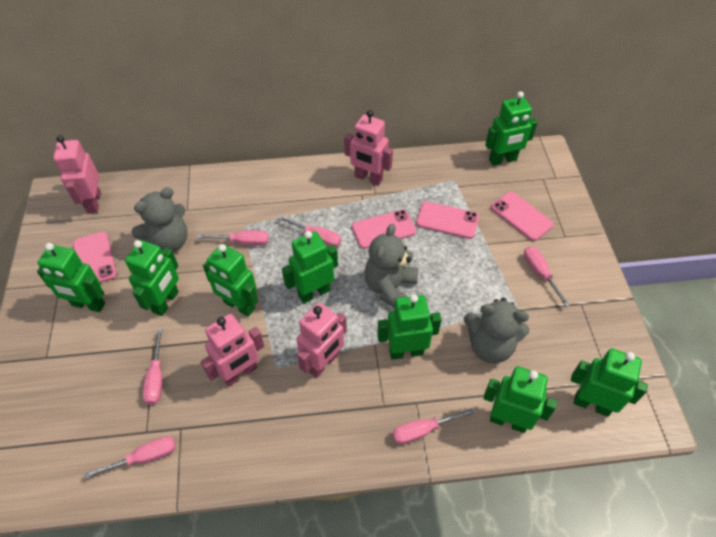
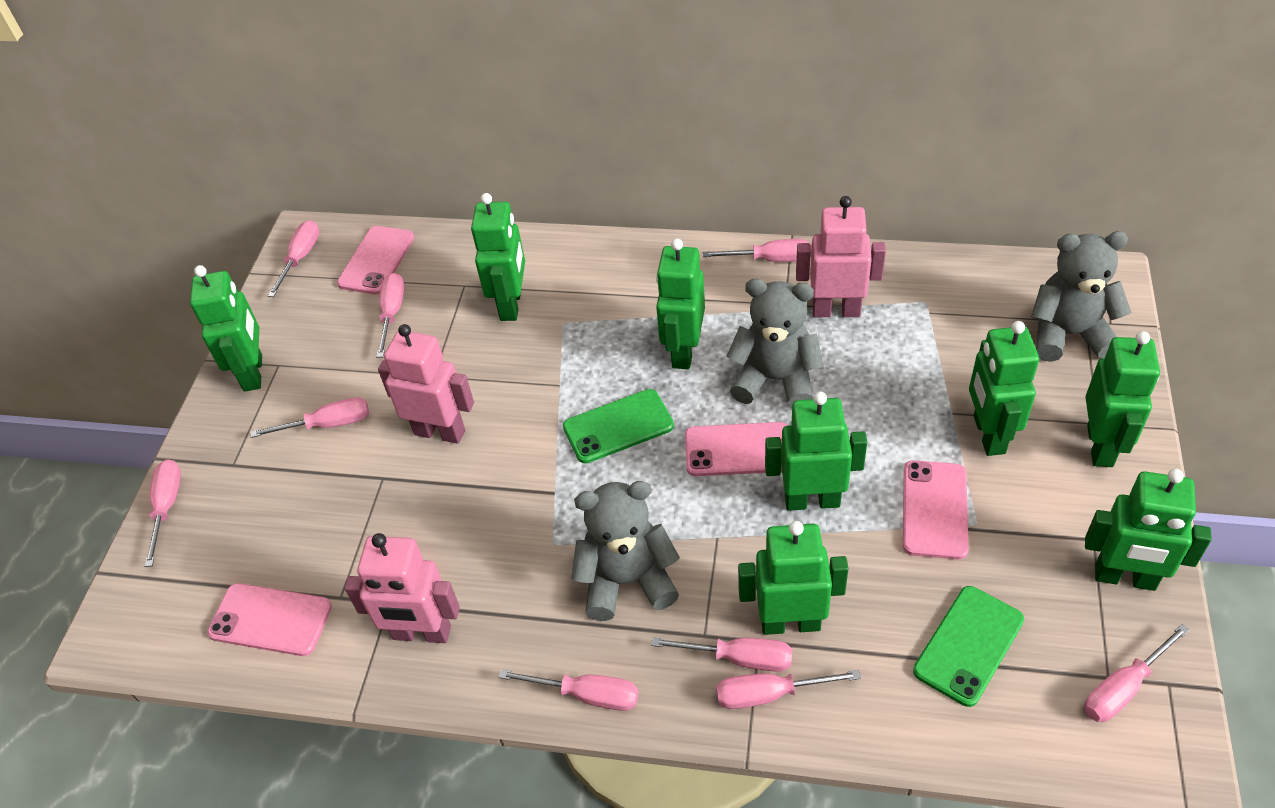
green phone: 0 -> 2
pink robot: 4 -> 3
pink screwdriver: 6 -> 9

